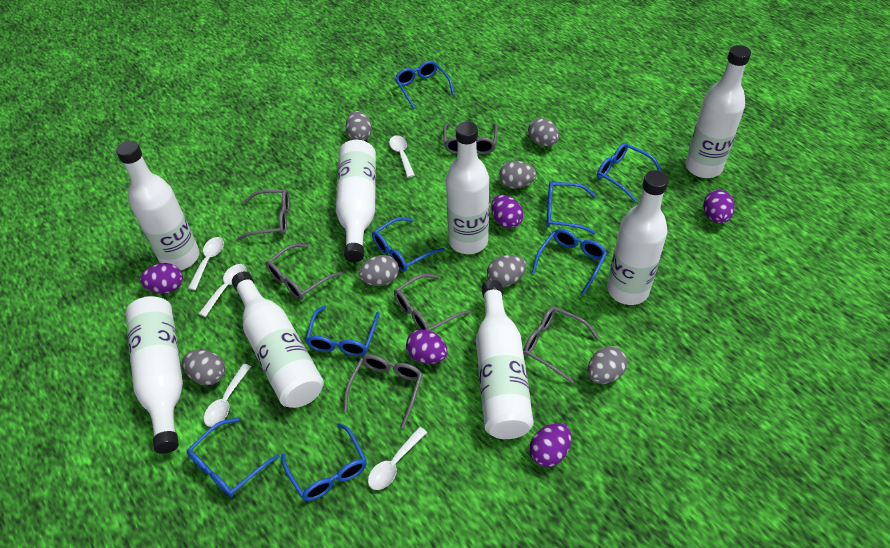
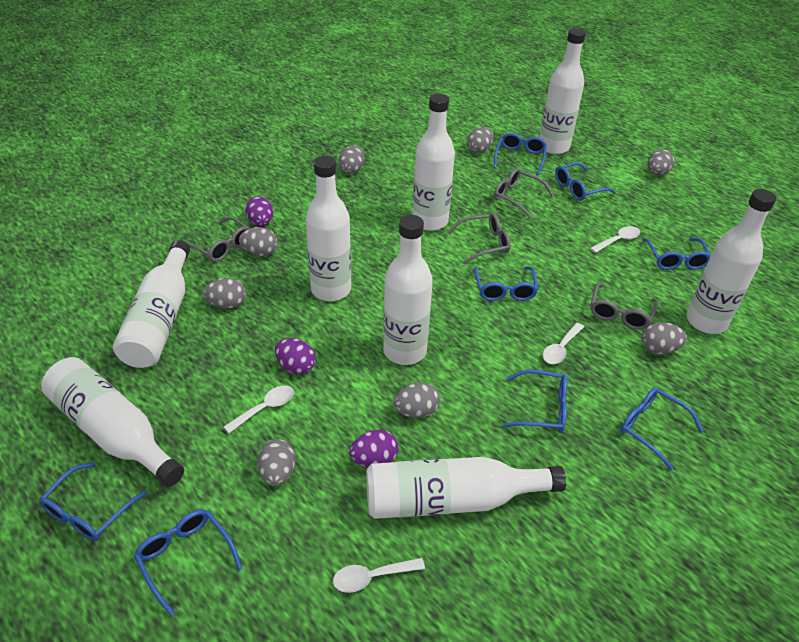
grey egg: 7 -> 8
grey glasses: 6 -> 4
purple egg: 5 -> 3
white spoon: 5 -> 4

